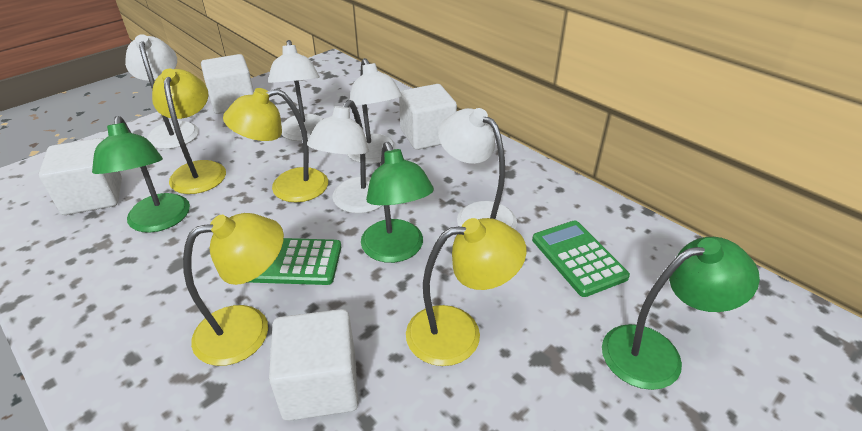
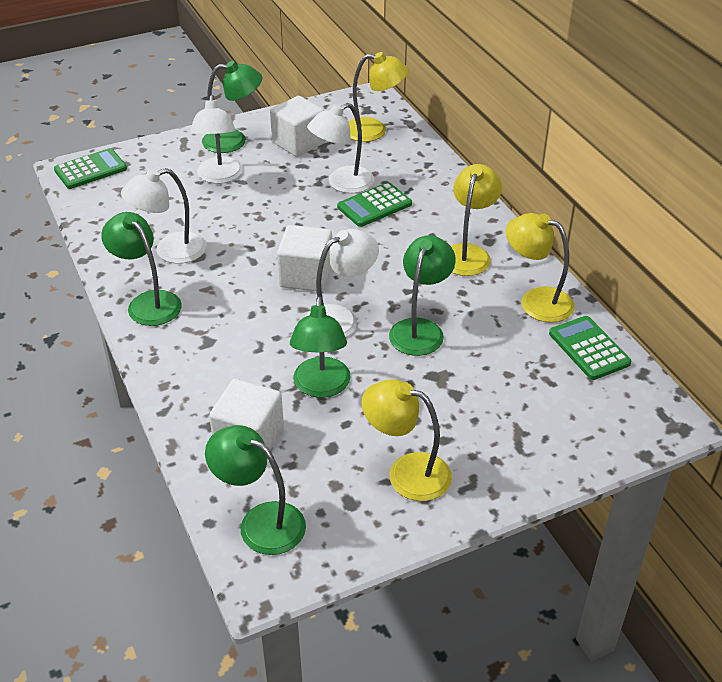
green calculator: 2 -> 3
green lamp: 3 -> 5
white cube: 4 -> 3
white lamp: 5 -> 4

